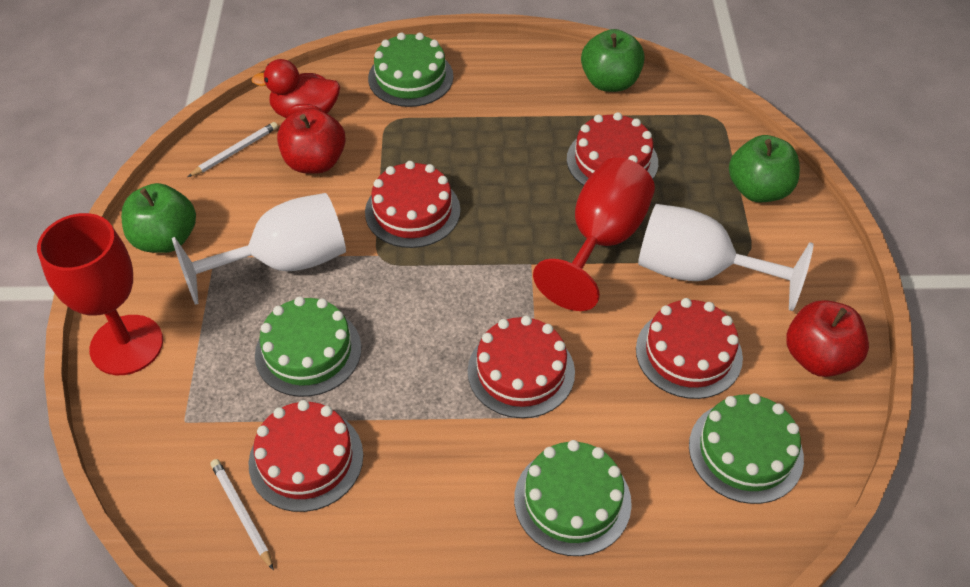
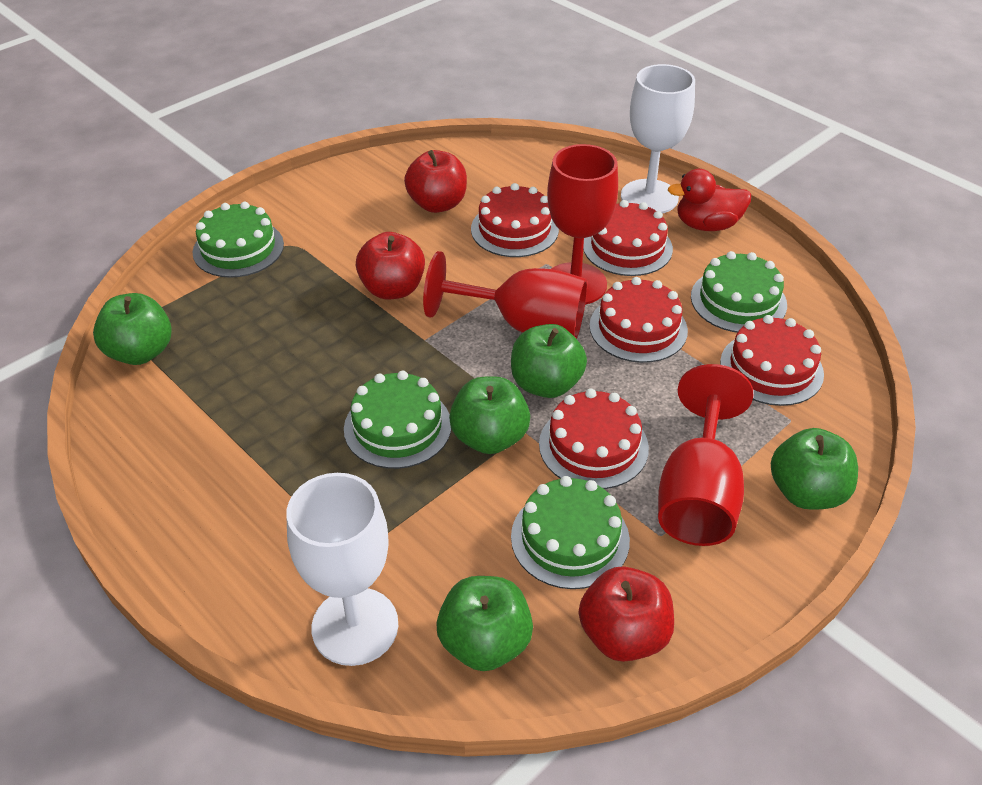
green apple: 3 -> 5
red apple: 2 -> 3
red goblet: 2 -> 3
white pencil: 2 -> 0

